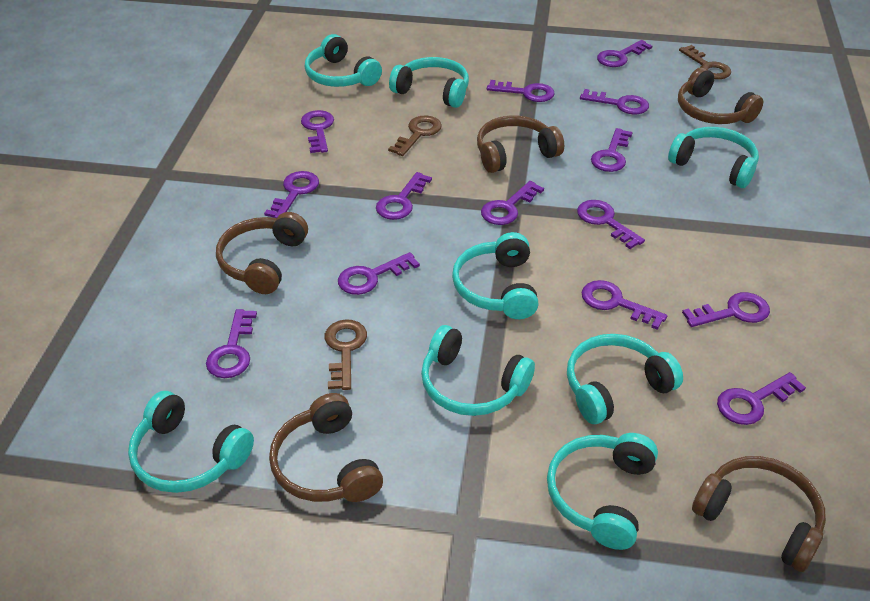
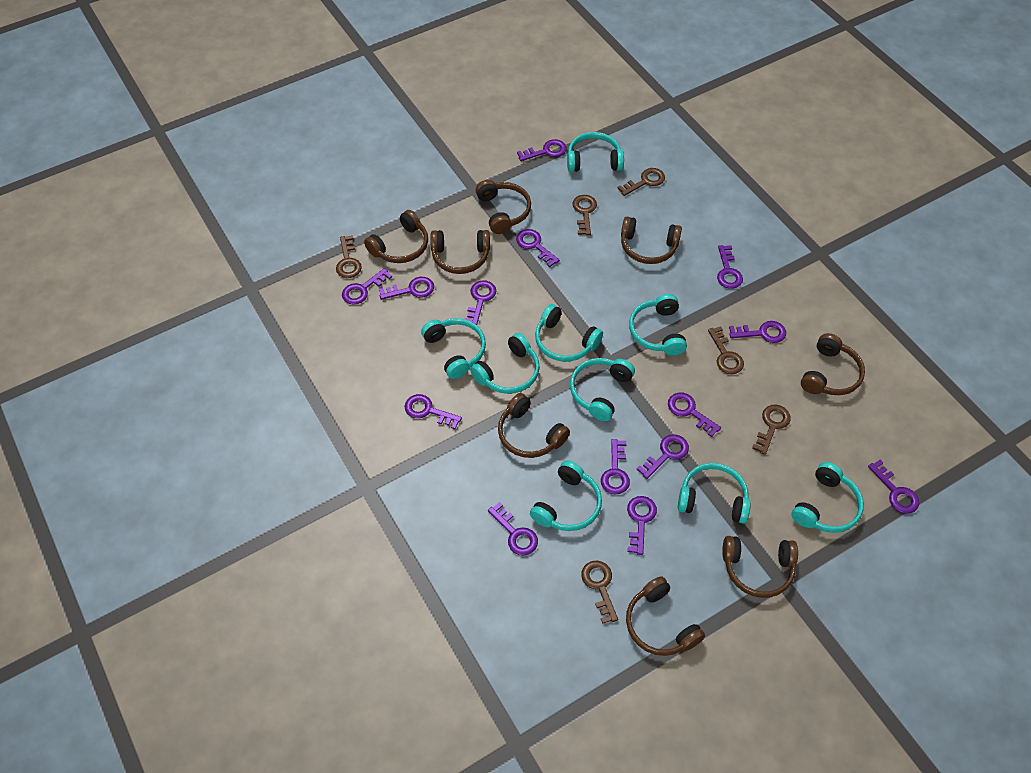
brown headphones: 5 -> 8
brown key: 3 -> 6
turquoise headphones: 8 -> 9

